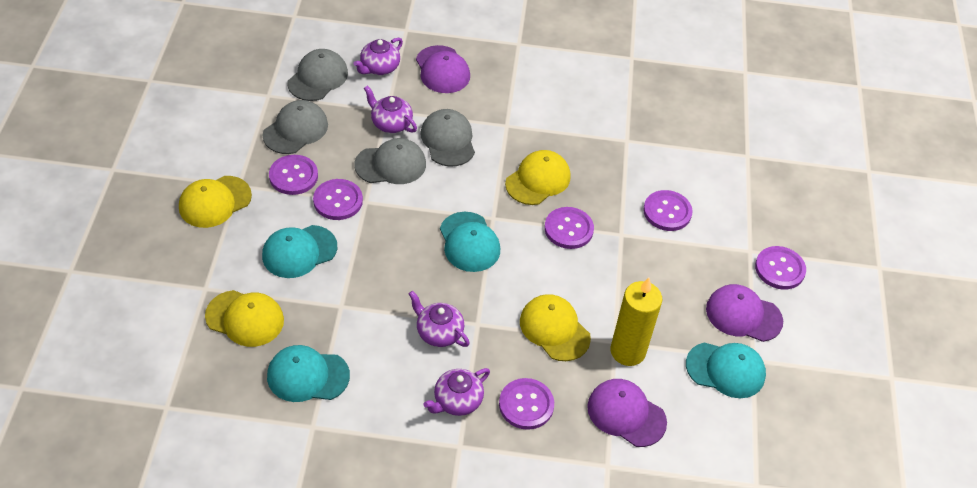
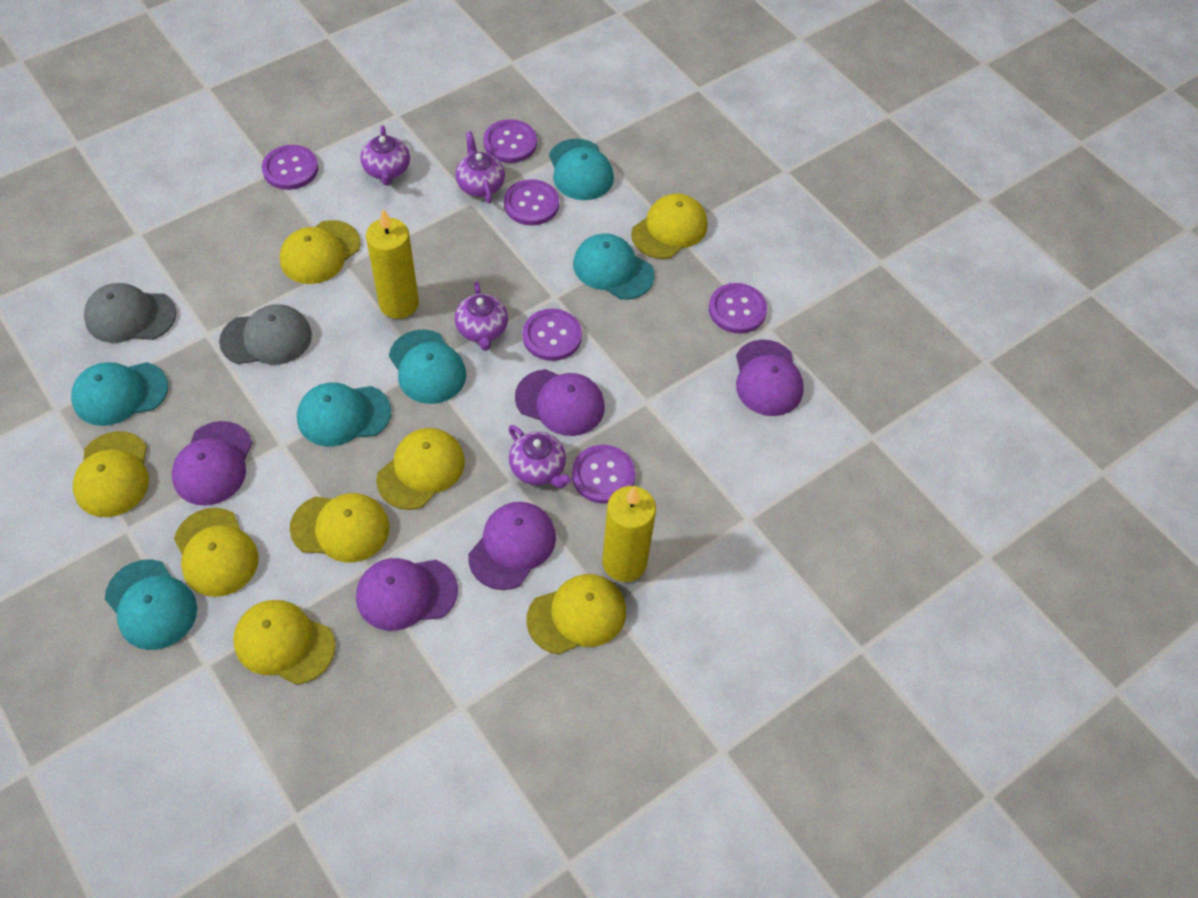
grey cap: 4 -> 2
purple cap: 3 -> 5
turquoise cap: 4 -> 6
yellow candle: 1 -> 2
yellow cap: 4 -> 8

